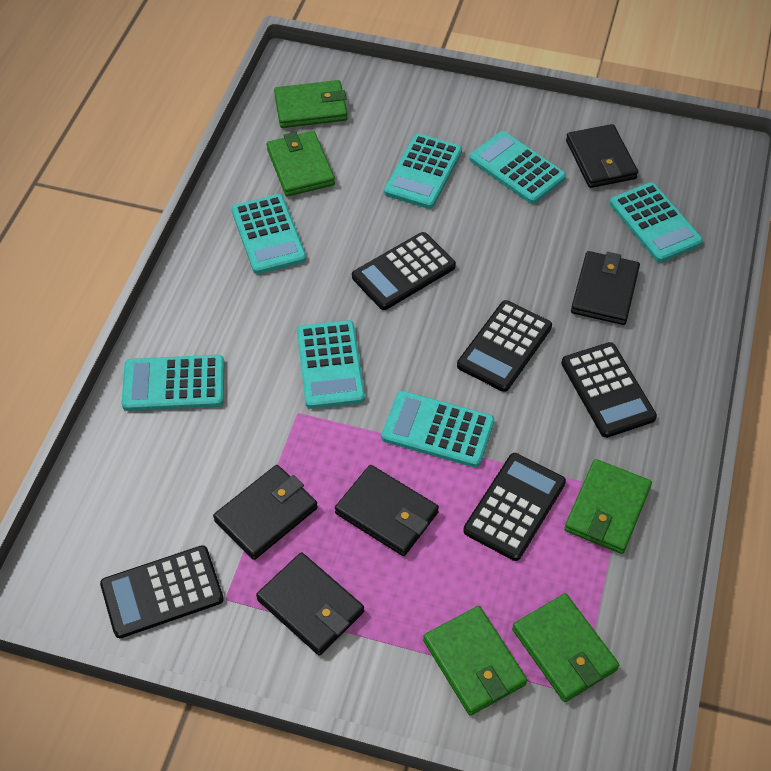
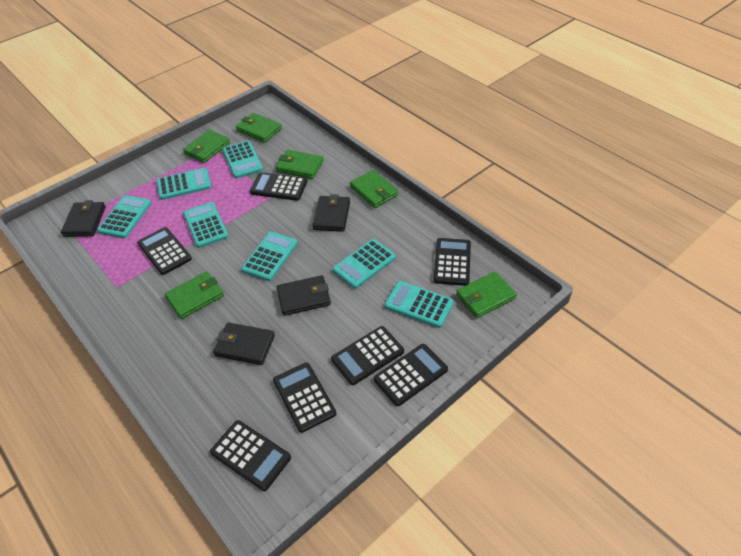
black calculator: 5 -> 7
black wallet: 5 -> 4
green wallet: 5 -> 6

